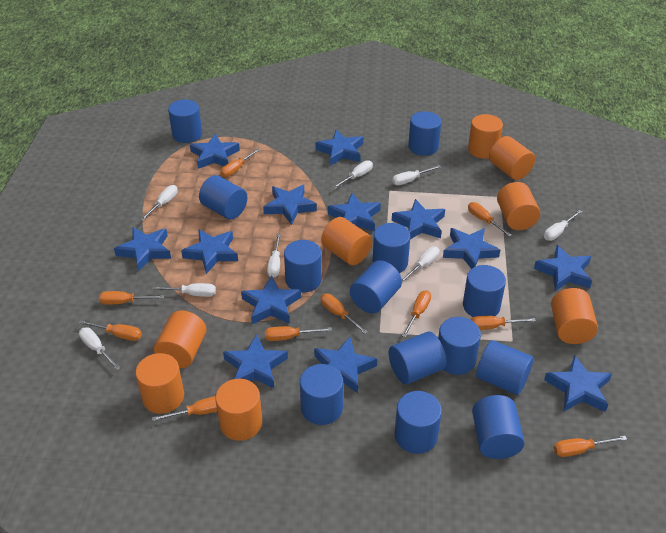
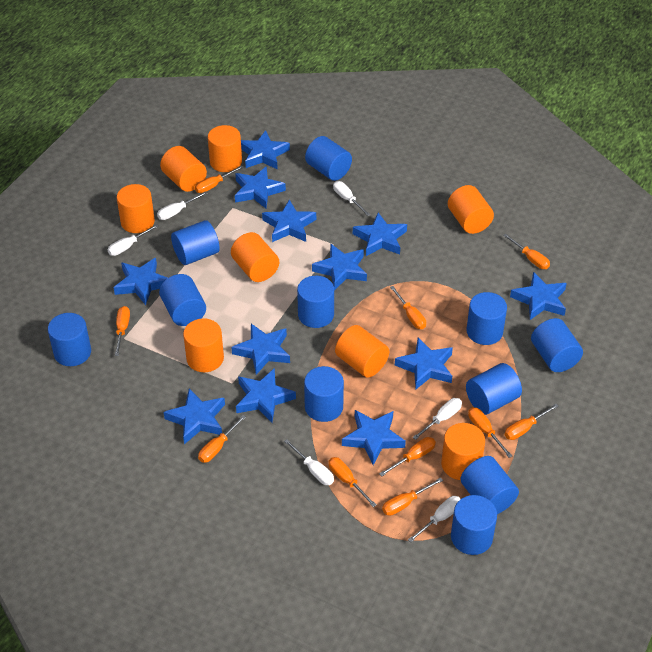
blue cylinder: 13 -> 11
blue star: 13 -> 12
white screwdriver: 8 -> 6

